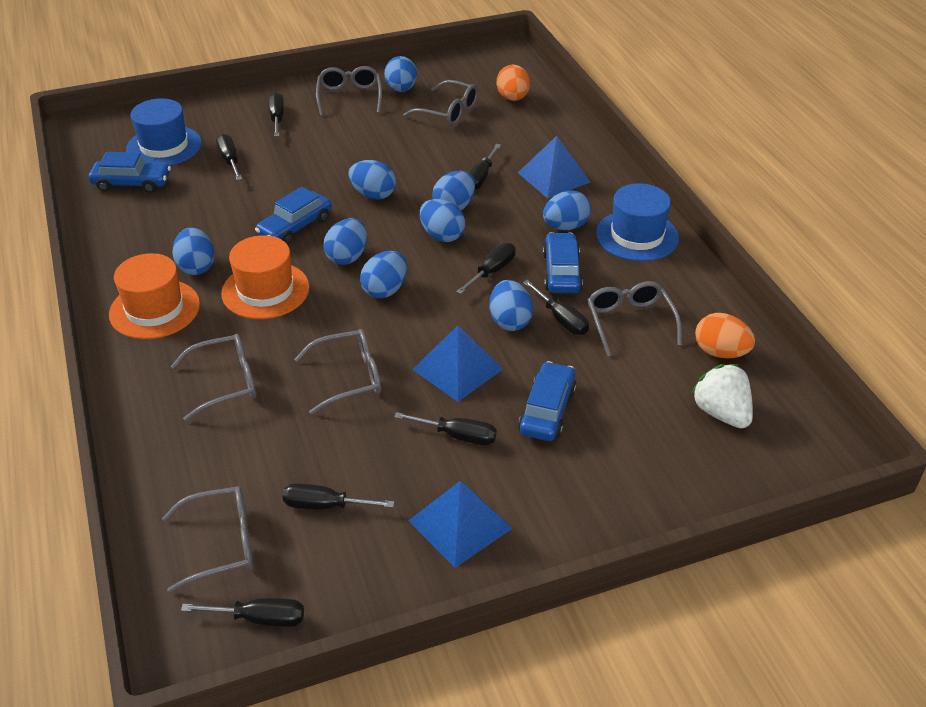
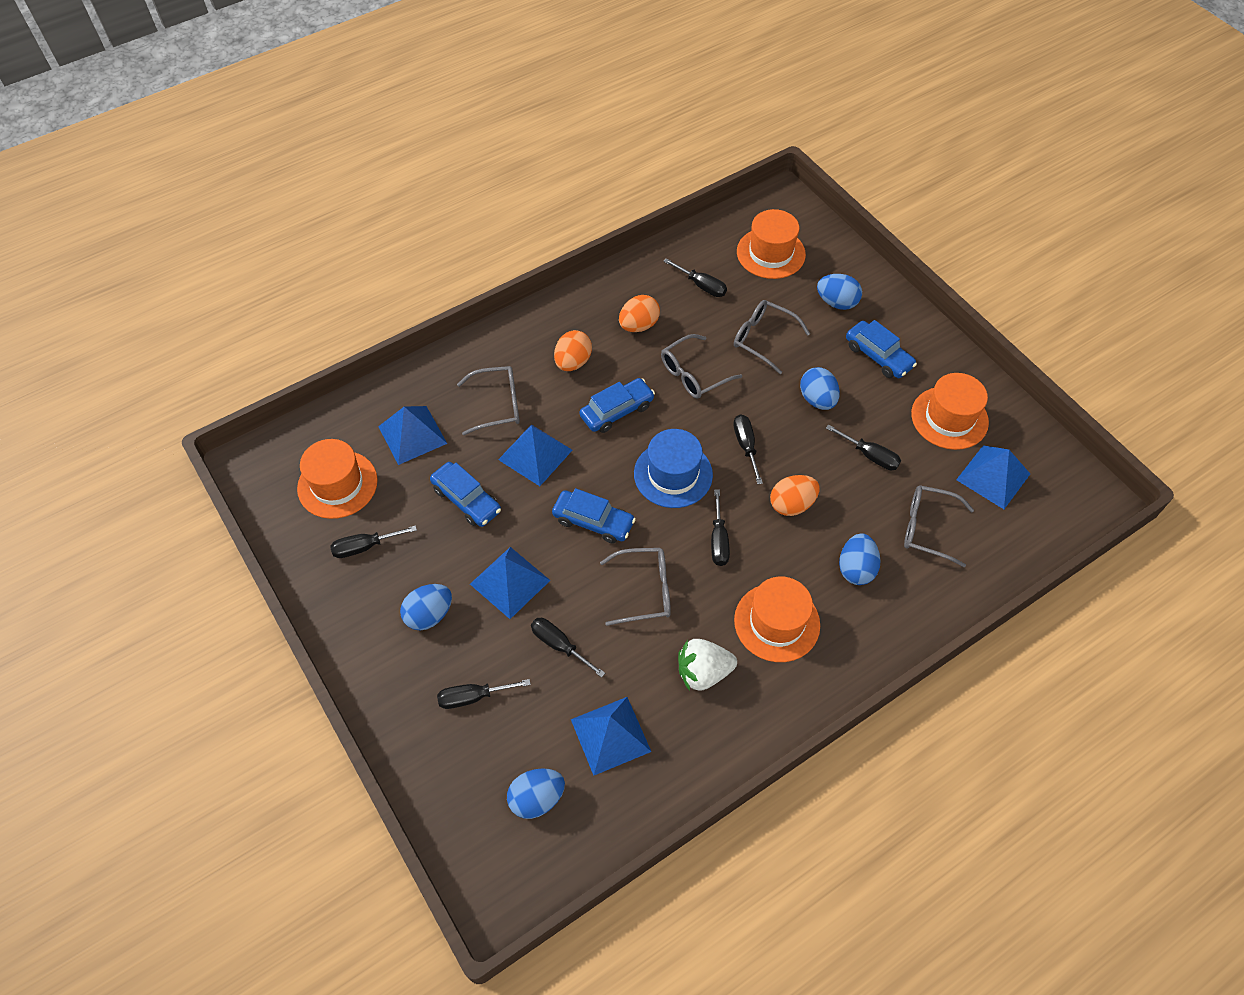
black screwdriver: 8 -> 7
blue egg: 9 -> 5
blue hat: 2 -> 1
blue pyramid: 3 -> 5
grey glasses: 6 -> 5
orange egg: 2 -> 3
orange hat: 2 -> 4

